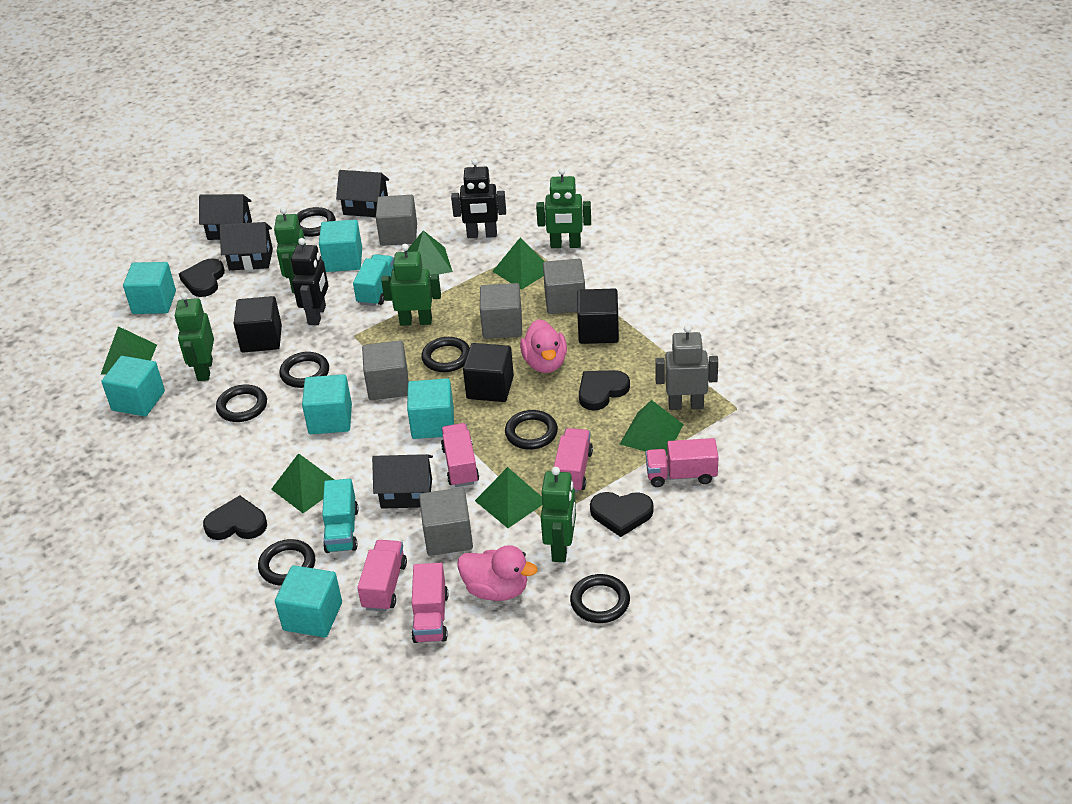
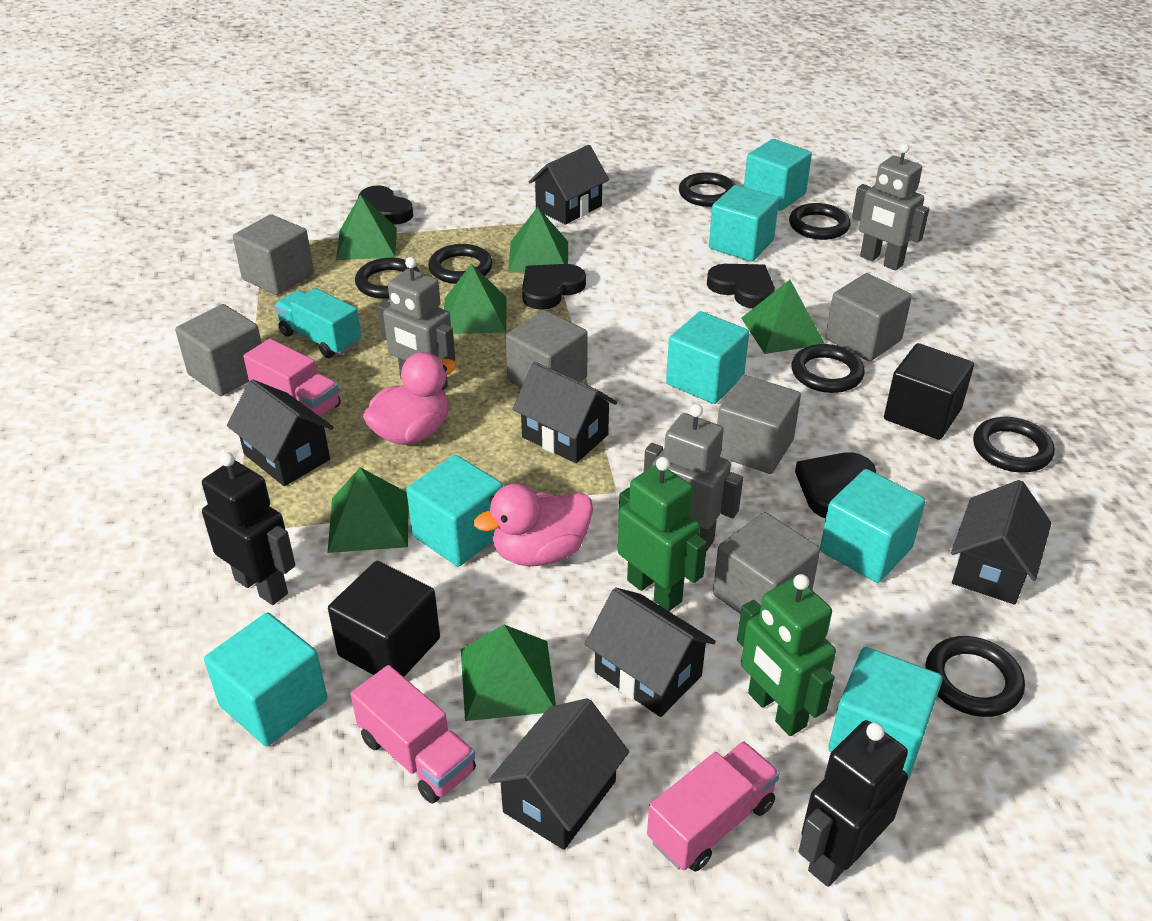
black cube: 3 -> 2
black house: 4 -> 6
green robot: 5 -> 2
grey cube: 5 -> 6
grey robot: 1 -> 3
pink truck: 5 -> 3
turquoise cube: 6 -> 7
turquoise truck: 2 -> 1

